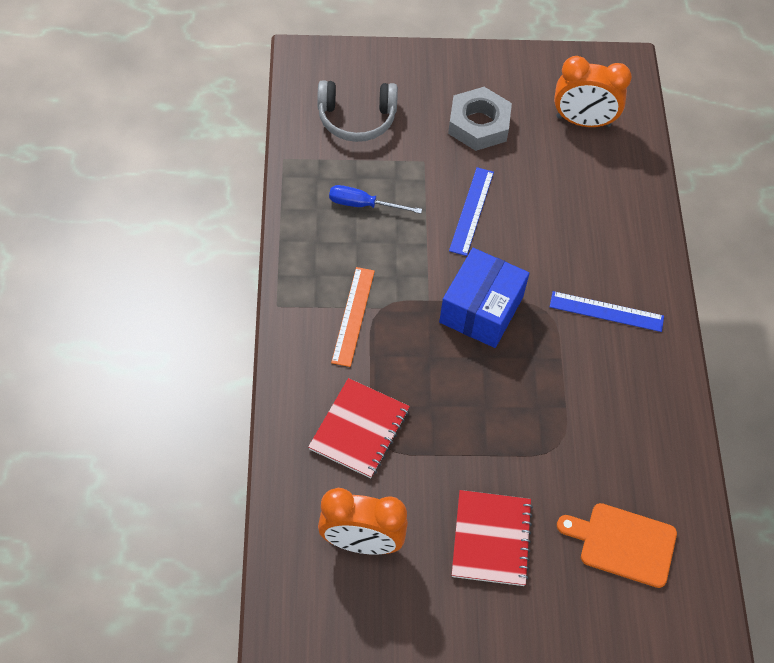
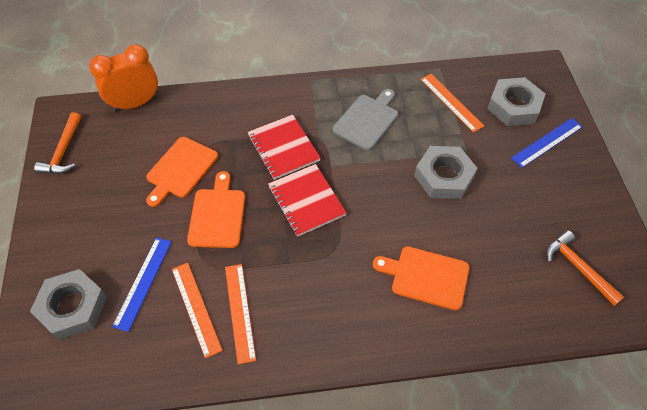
blue box: 1 -> 0
blue screwdriver: 1 -> 0
grey cutting board: 0 -> 1
grey headphones: 1 -> 0
grey nut: 1 -> 3
orange clock: 2 -> 1
orange cutting board: 1 -> 3
orange hammer: 0 -> 2
orange ruler: 1 -> 3

